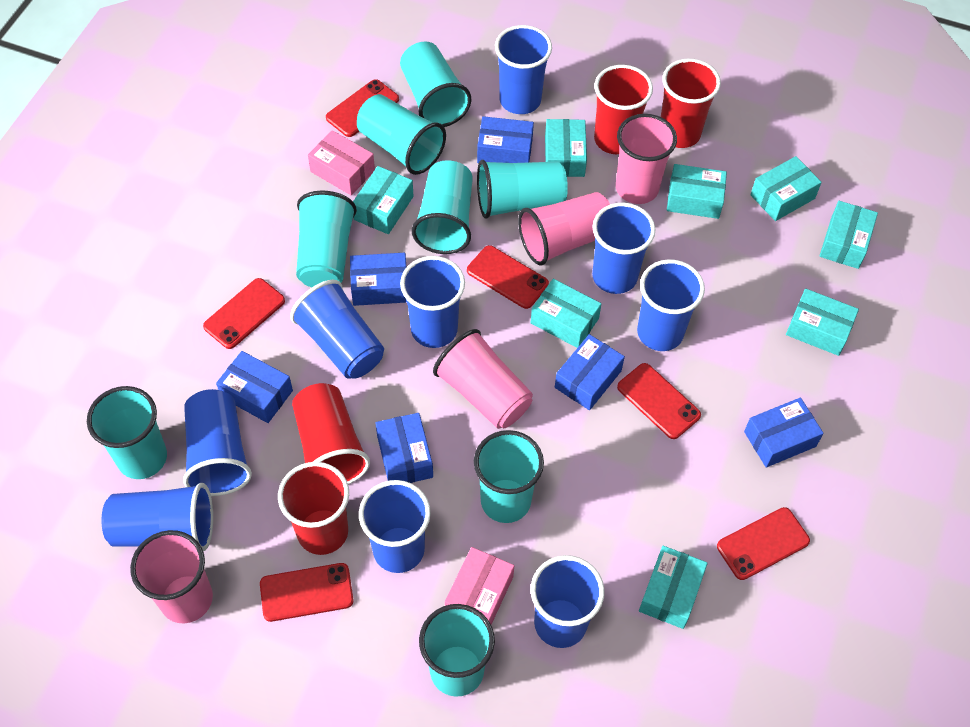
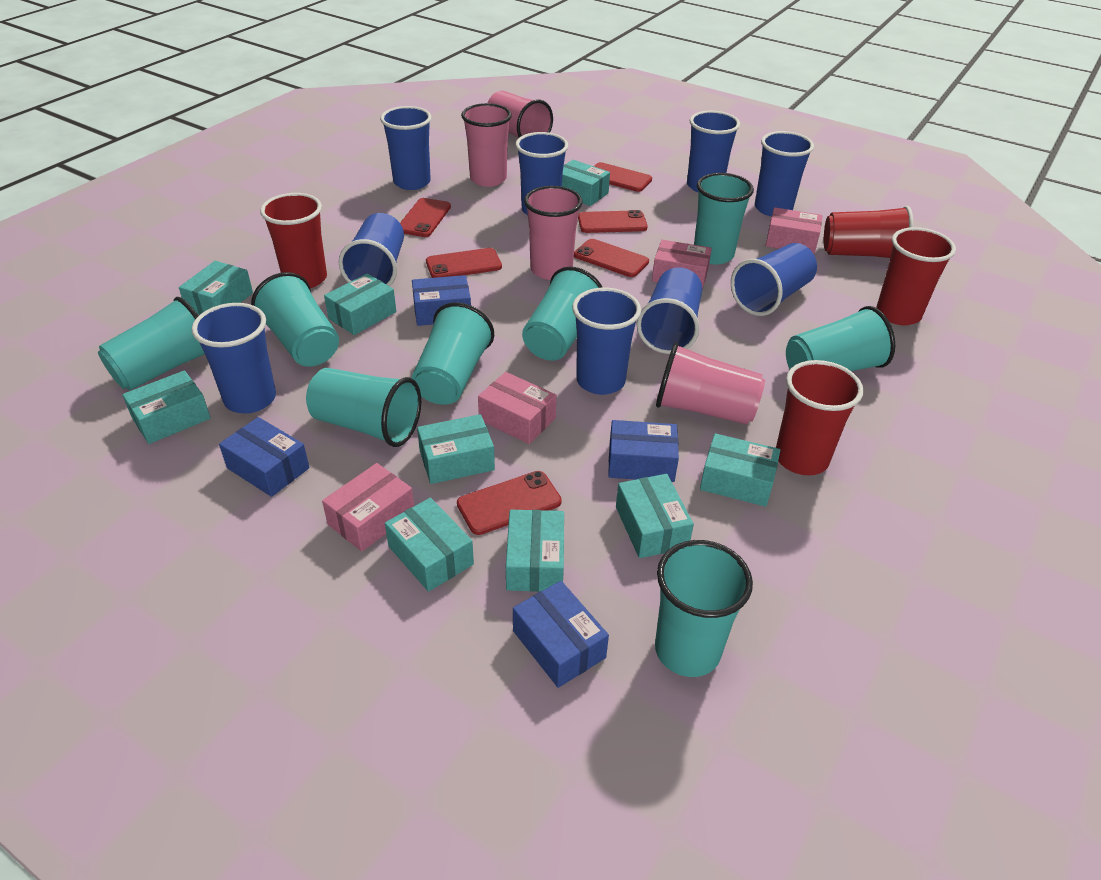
blue box: 6 -> 4
pink box: 2 -> 4
turquoise box: 8 -> 9

